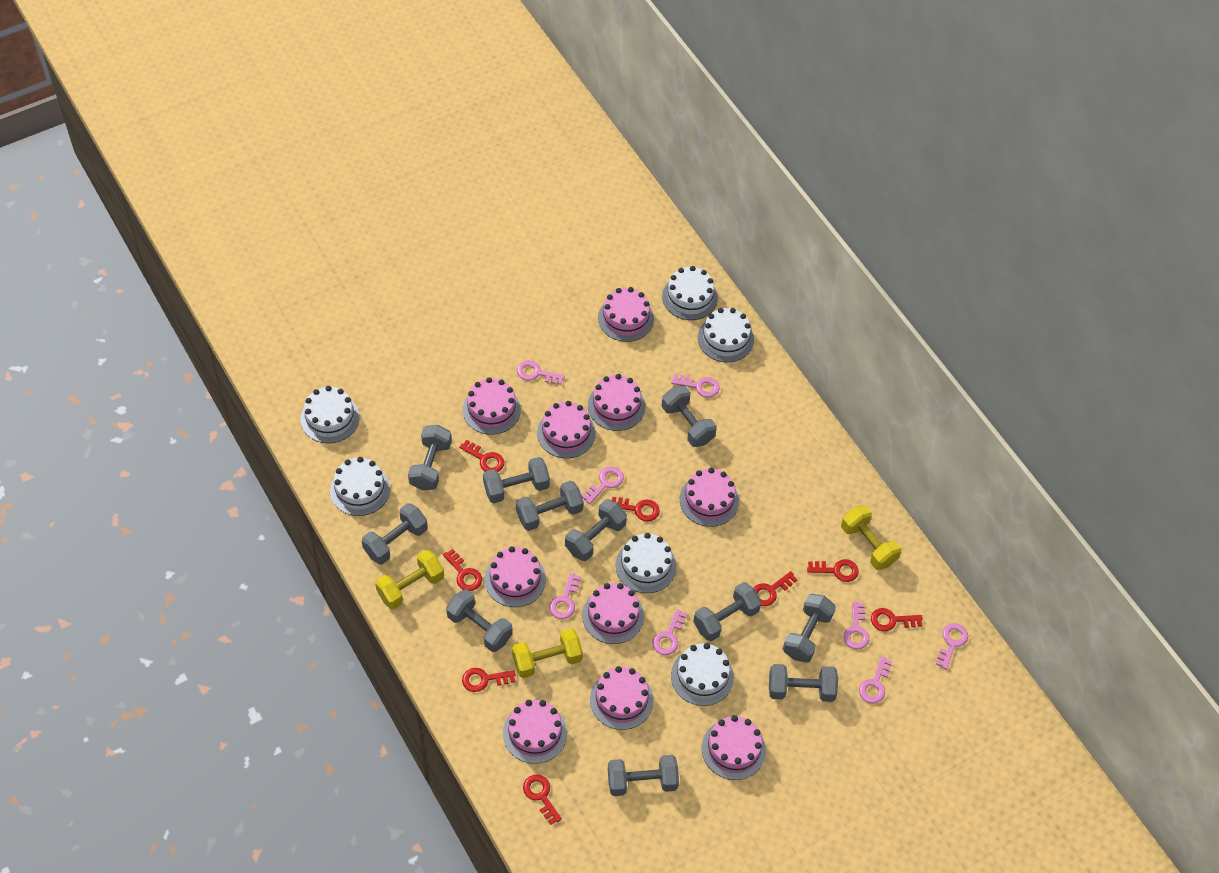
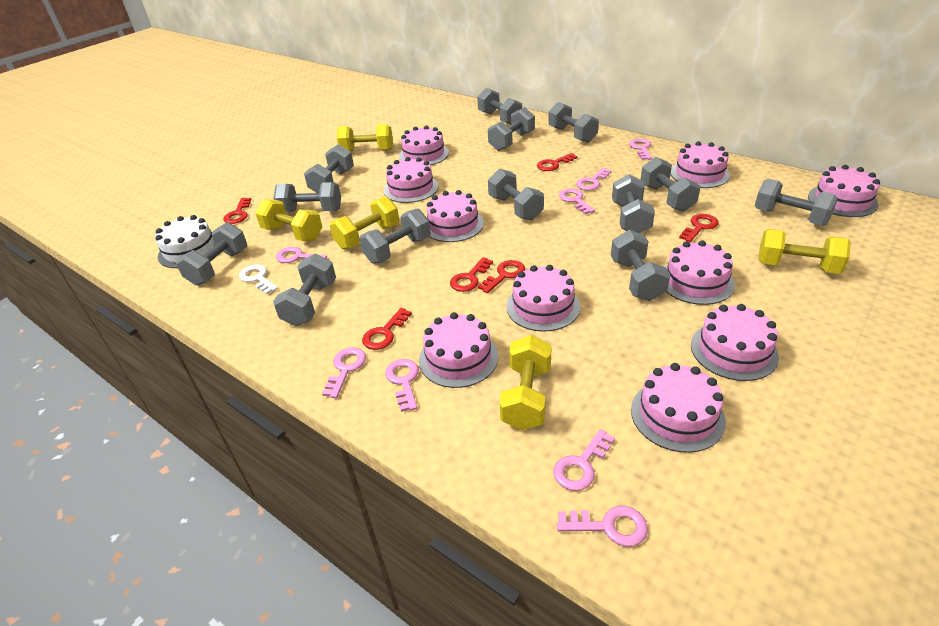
grey dumbbell: 11 -> 13
red key: 8 -> 6
white cake: 6 -> 1
white key: 0 -> 1
yellow dumbbell: 3 -> 5

